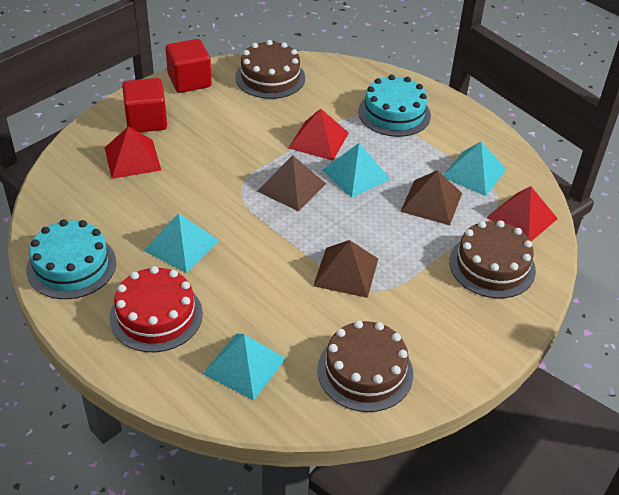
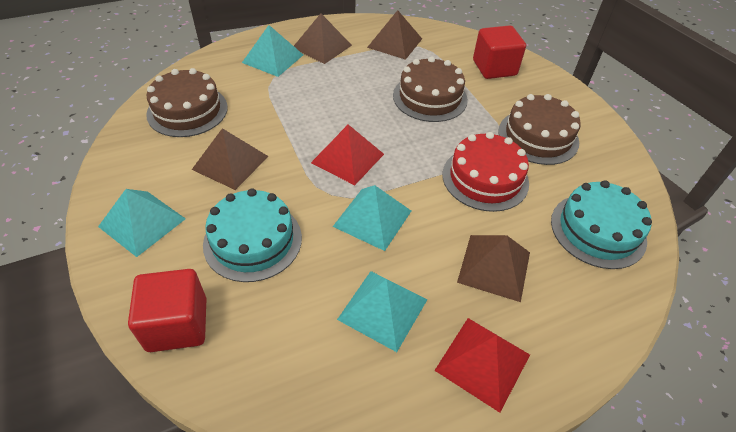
brown pyramid: 3 -> 4
red pyramid: 3 -> 2

